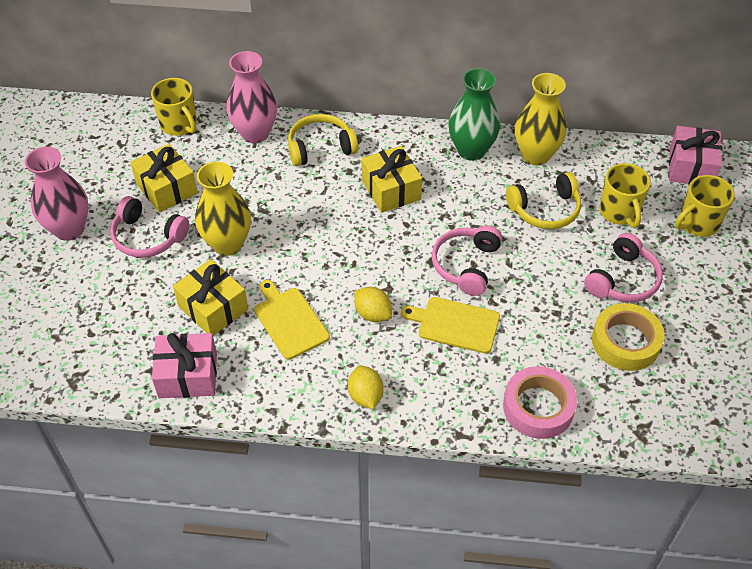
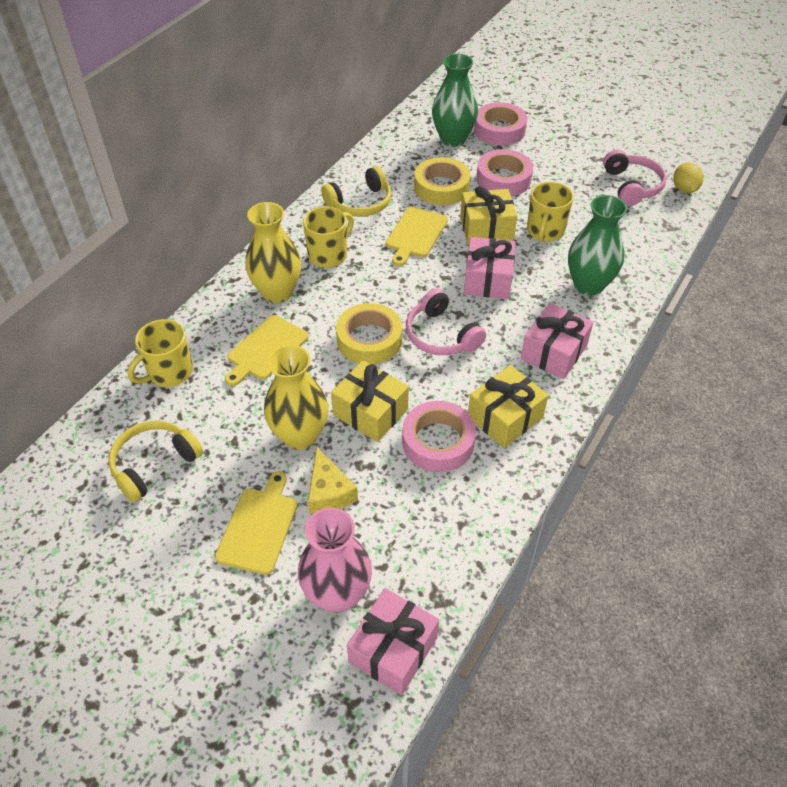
green vase: 1 -> 2
pink gift: 2 -> 3
pink headphones: 3 -> 2
pink tape: 1 -> 3
pink vase: 2 -> 1
yellow cheese: 0 -> 1
yellow cutting board: 2 -> 3
yellow lemon: 2 -> 1
yellow tape: 1 -> 2

